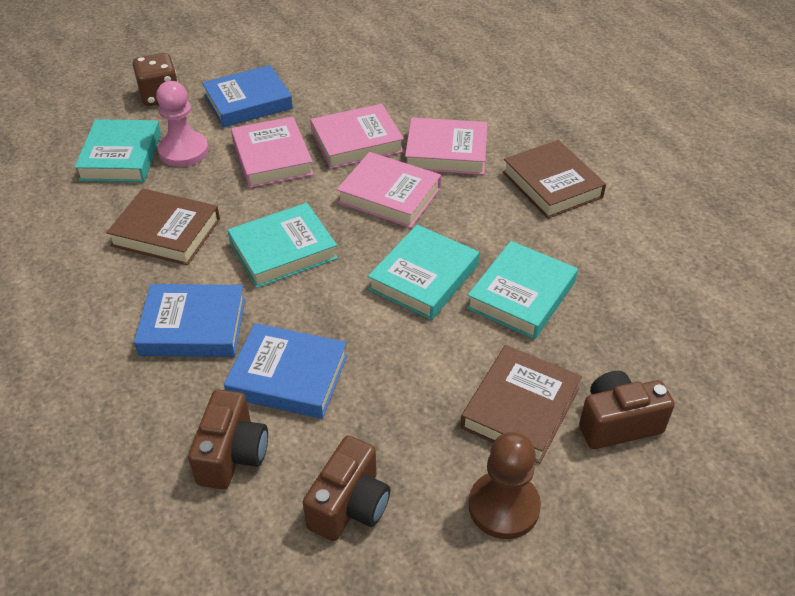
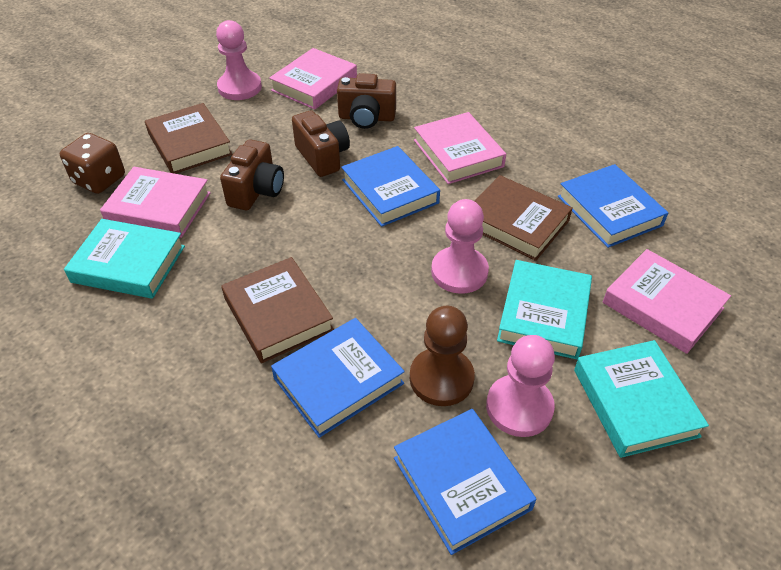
blue book: 3 -> 4
pink pawn: 1 -> 3
turquoise book: 4 -> 3

